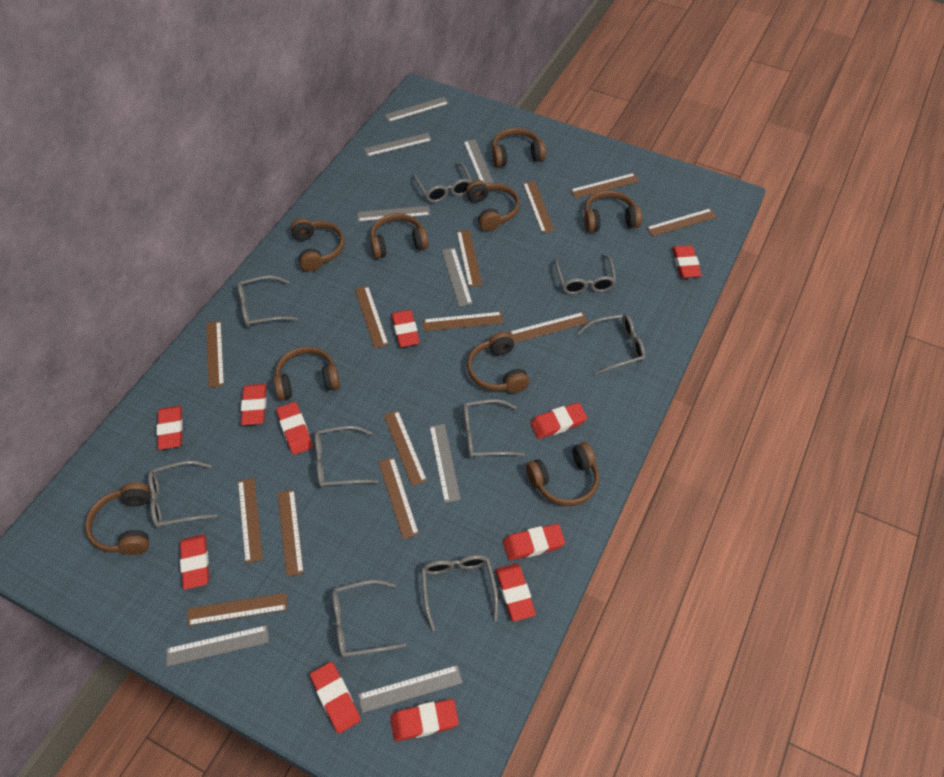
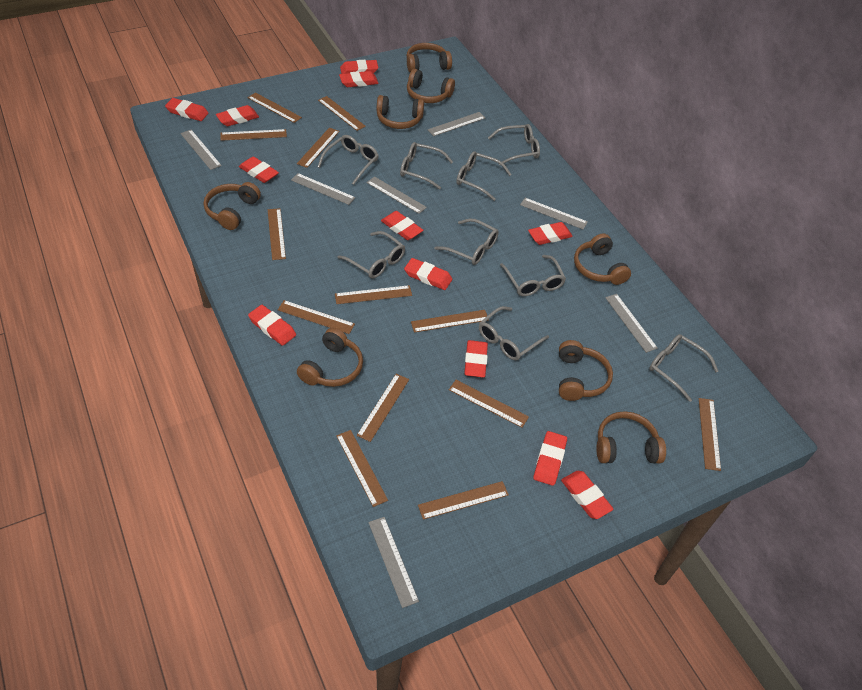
brown headphones: 9 -> 8
grey ruler: 8 -> 7
red eraser: 11 -> 12

